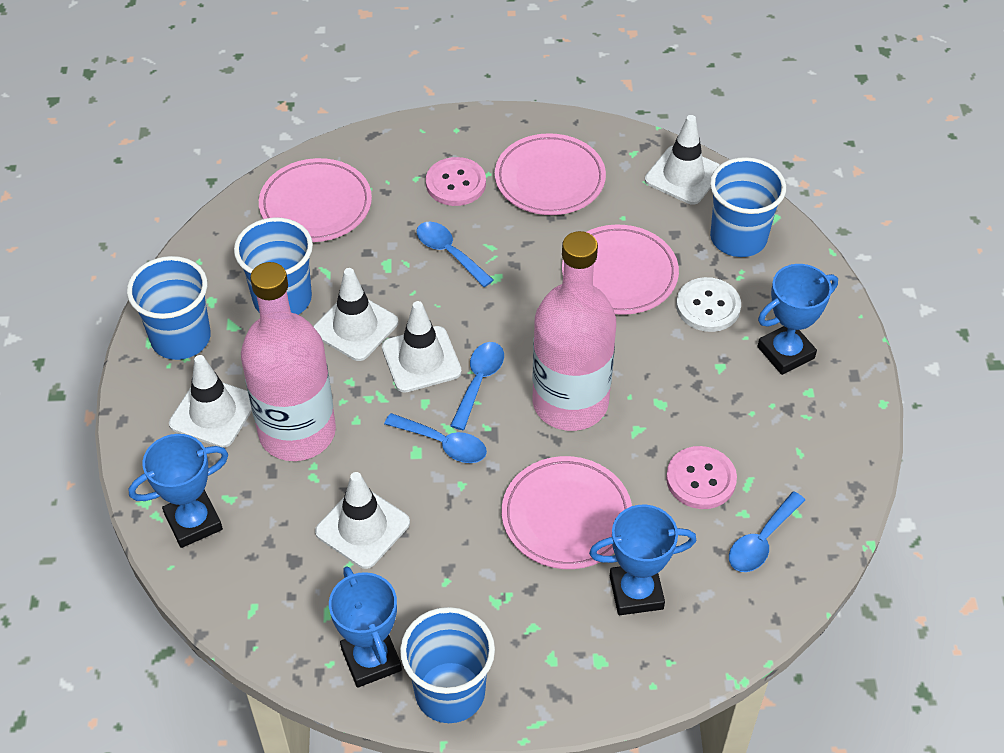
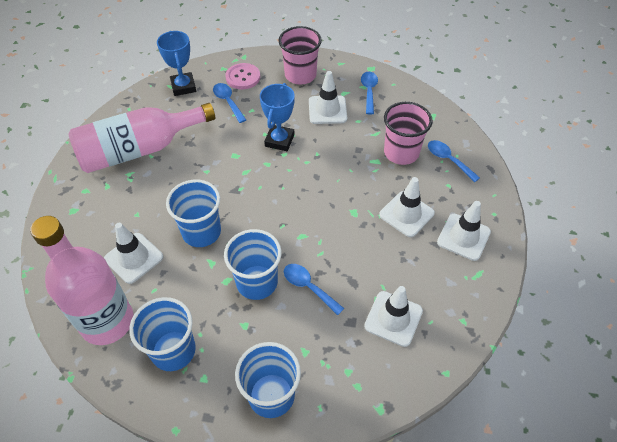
blue trophy: 4 -> 2
pink button: 2 -> 1
pink cup: 0 -> 2
pink plate: 4 -> 0
white button: 1 -> 0

